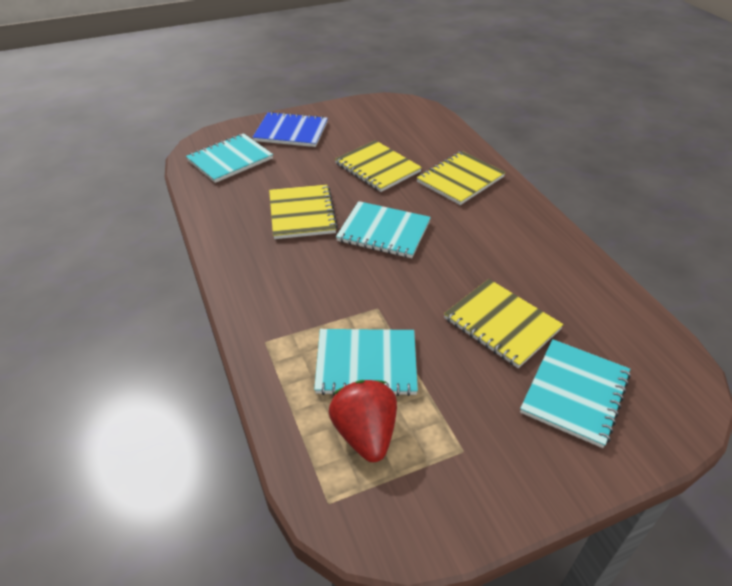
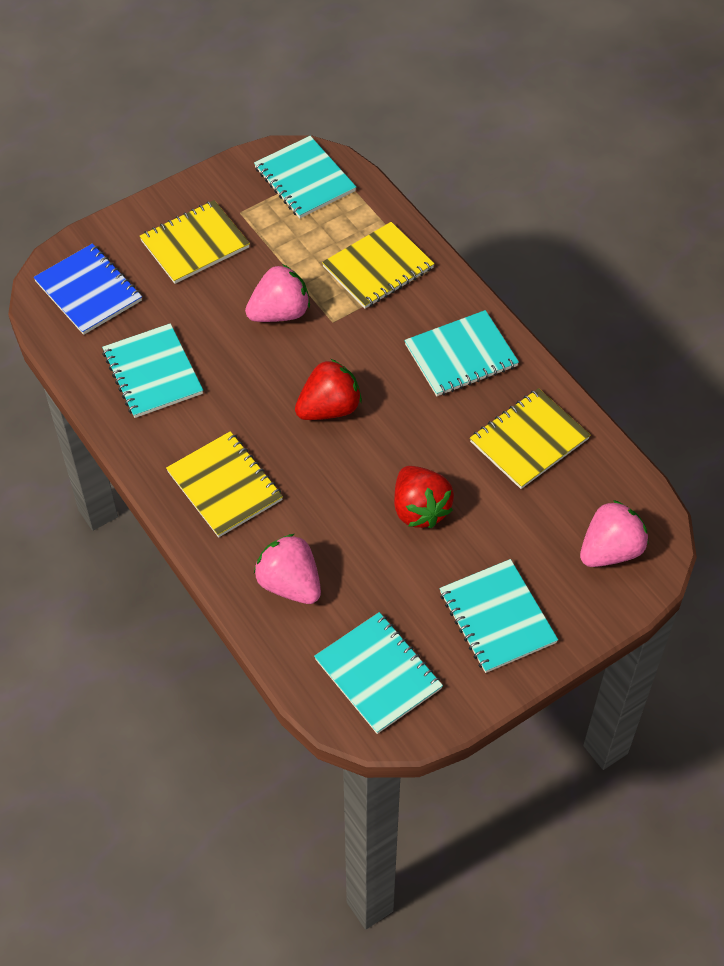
pink strawberry: 0 -> 3
red strawberry: 1 -> 2
turquoise notebook: 4 -> 5

